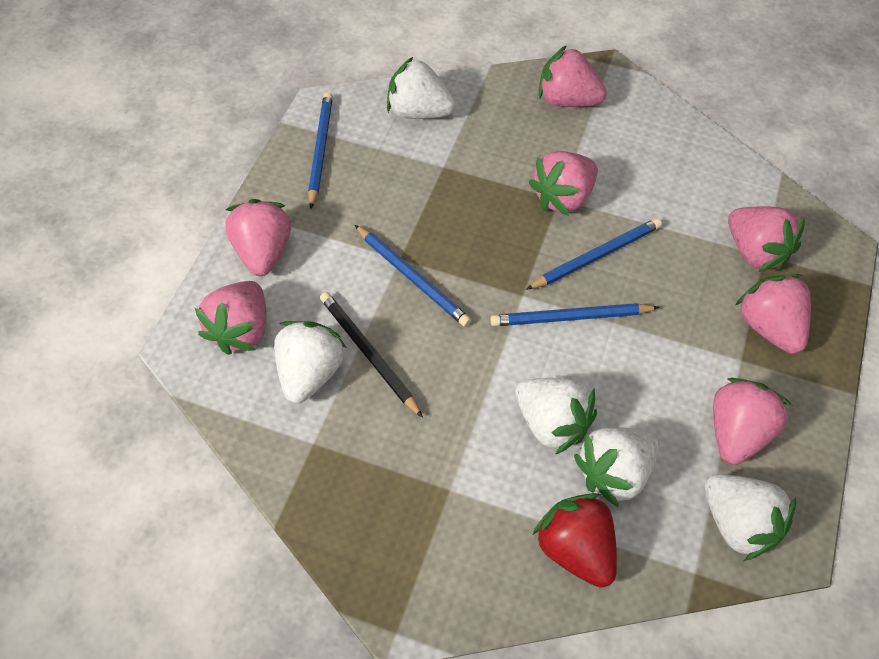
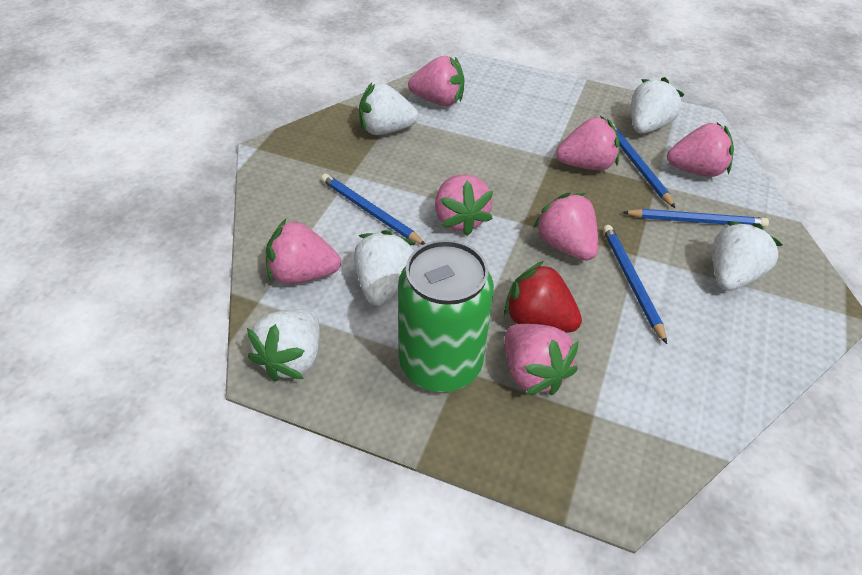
black pencil: 1 -> 0
green can: 0 -> 1

